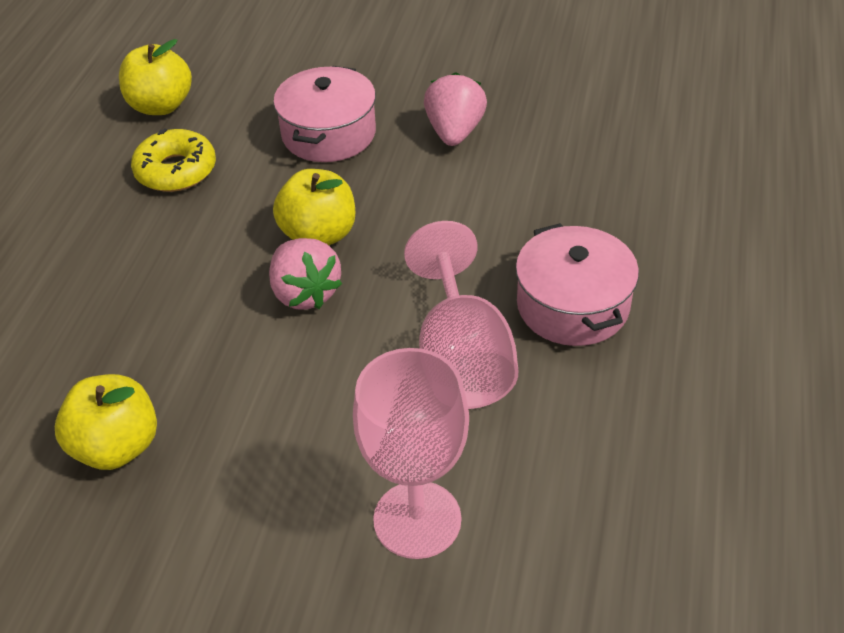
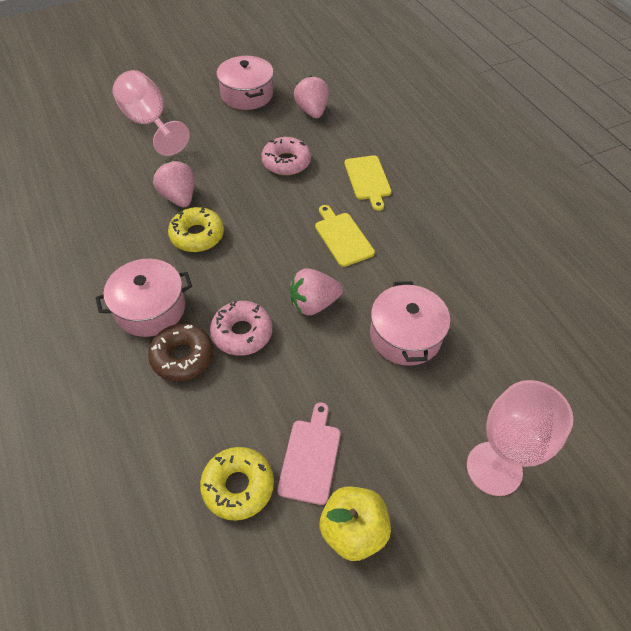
brown donut: 0 -> 1
pink cutting board: 0 -> 1
pink donut: 0 -> 2
pink pot: 2 -> 3
pink strawberry: 2 -> 3
yellow apple: 3 -> 1
yellow cutting board: 0 -> 2
yellow donut: 1 -> 2

